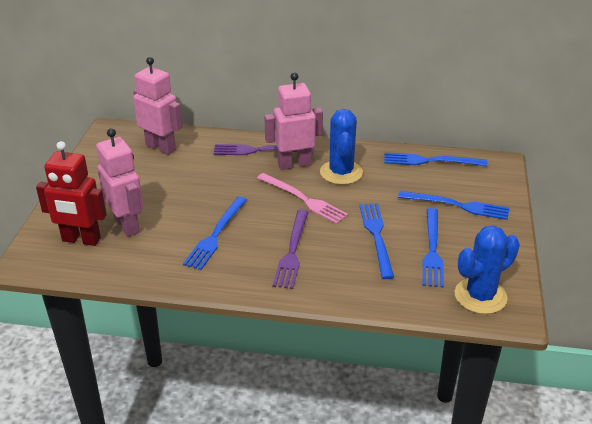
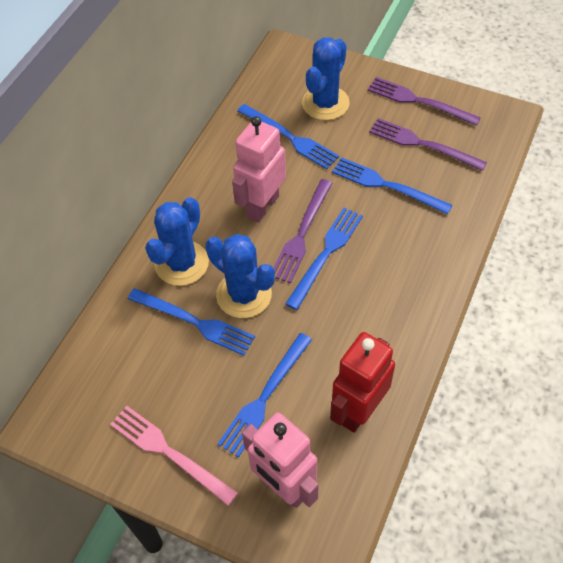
blue cactus: 2 -> 3
pink robot: 3 -> 2
purple fork: 2 -> 3

